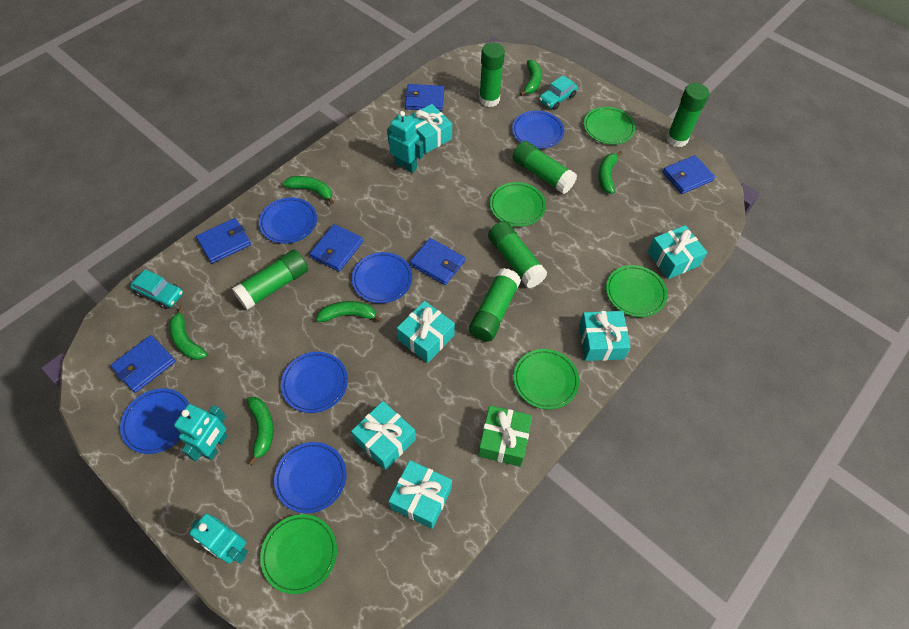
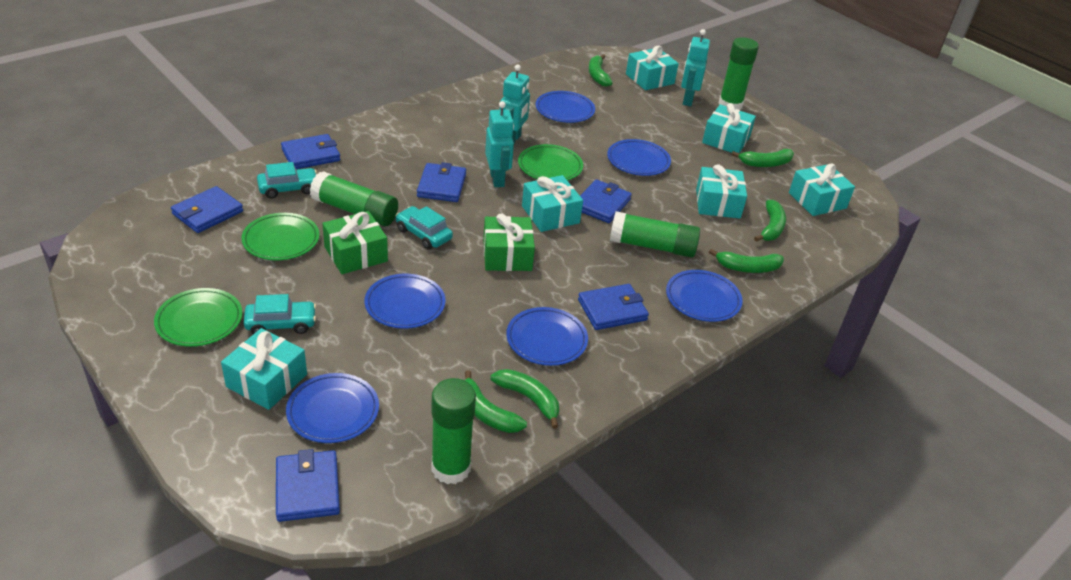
green gift: 1 -> 2
green glue stick: 6 -> 4
green plate: 5 -> 3
turquoise car: 2 -> 3

